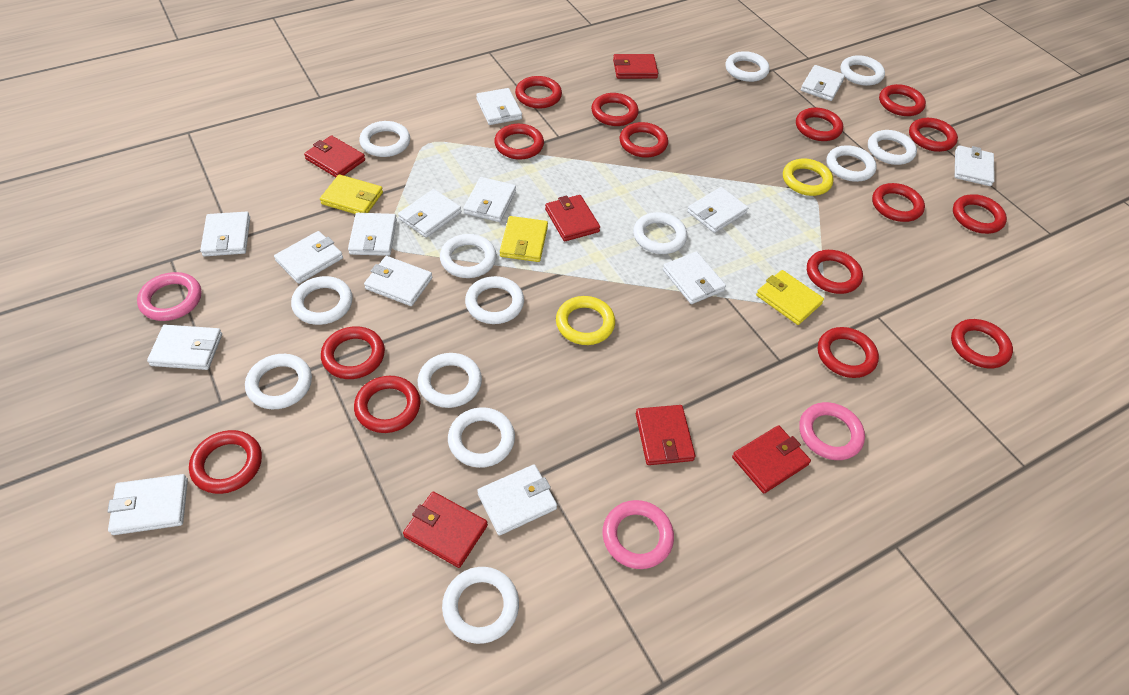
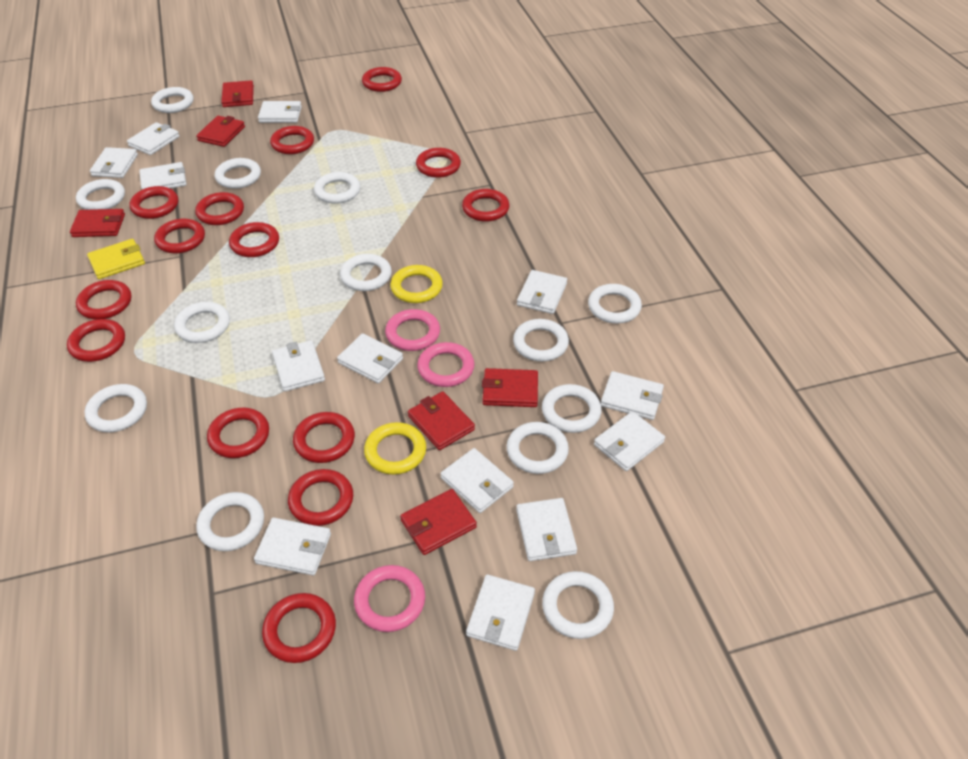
red ring: 15 -> 14
white wallet: 14 -> 13
yellow wallet: 3 -> 1

